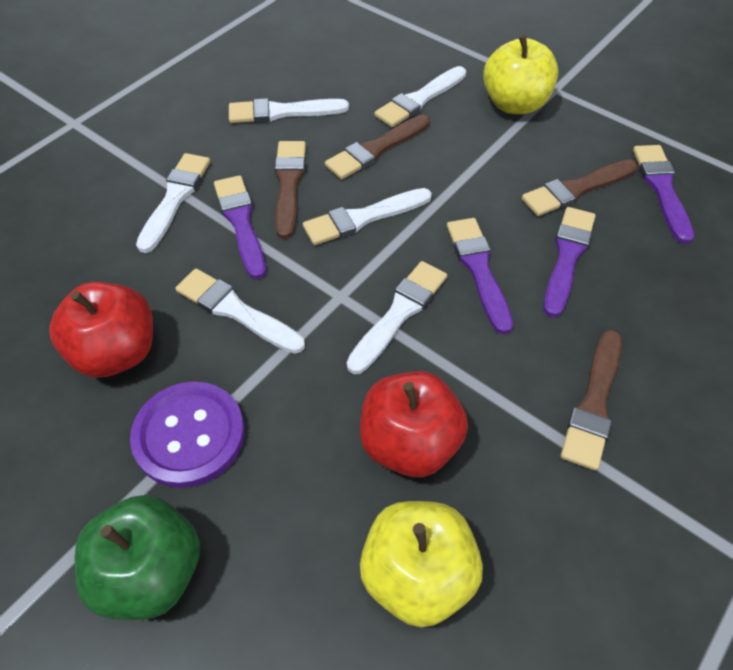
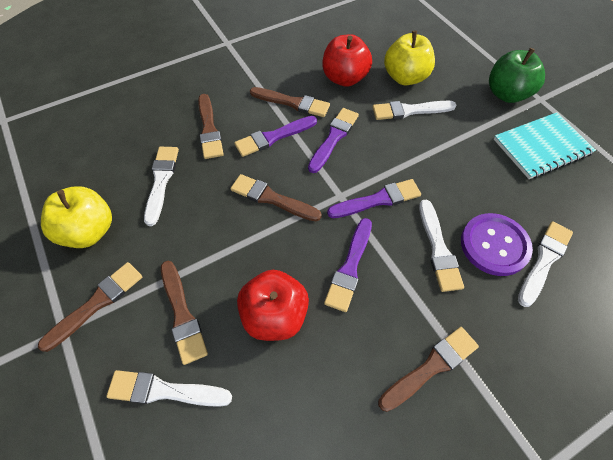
brown brush: 4 -> 6
turquoise notebook: 0 -> 1
white brush: 6 -> 5

